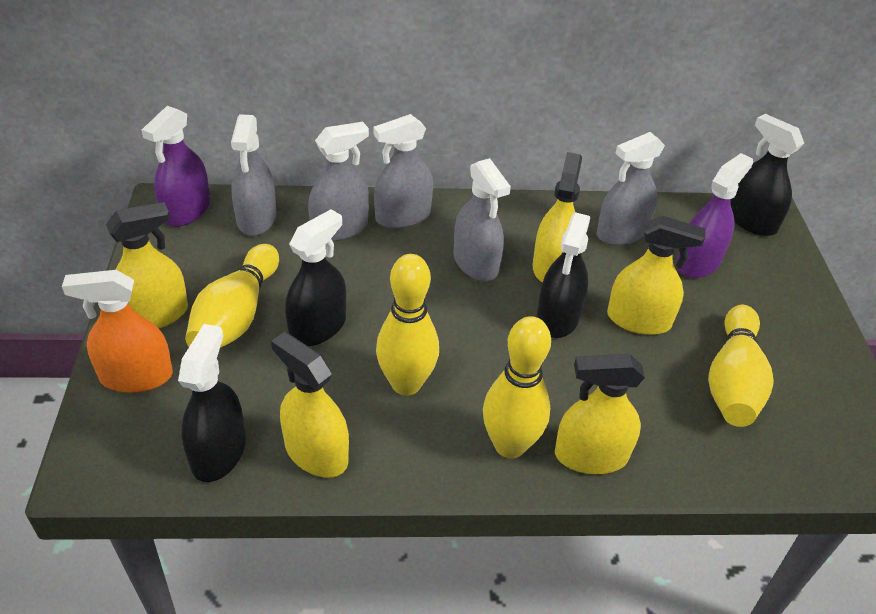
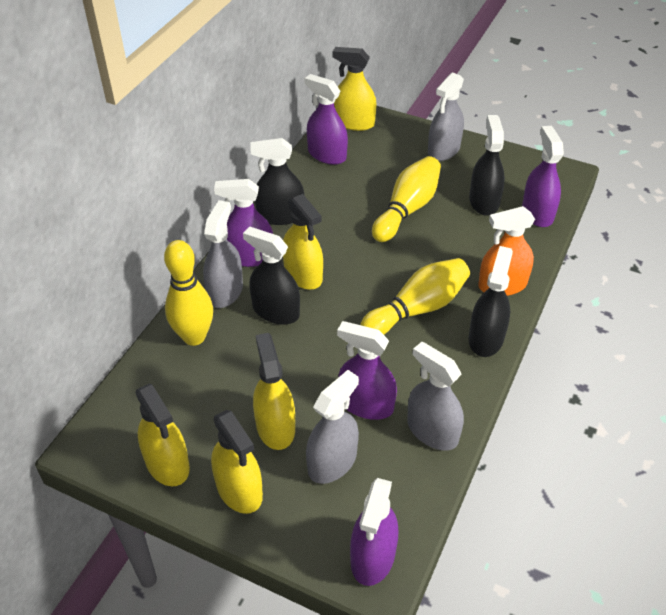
grey spray bottle: 5 -> 4
purple spray bottle: 2 -> 5
yellow bowling pin: 4 -> 3

